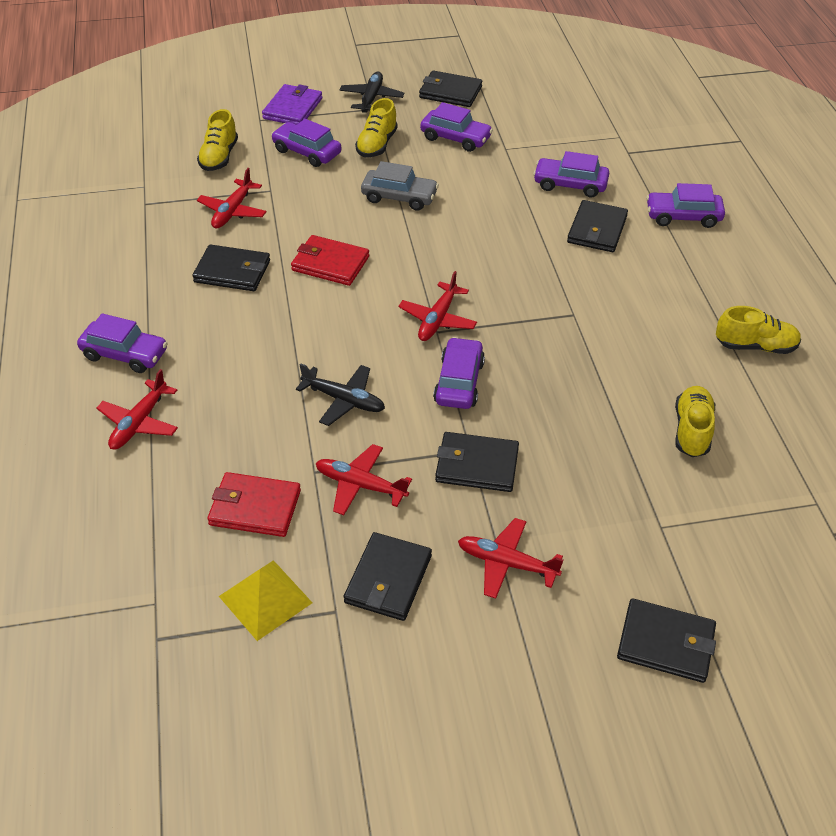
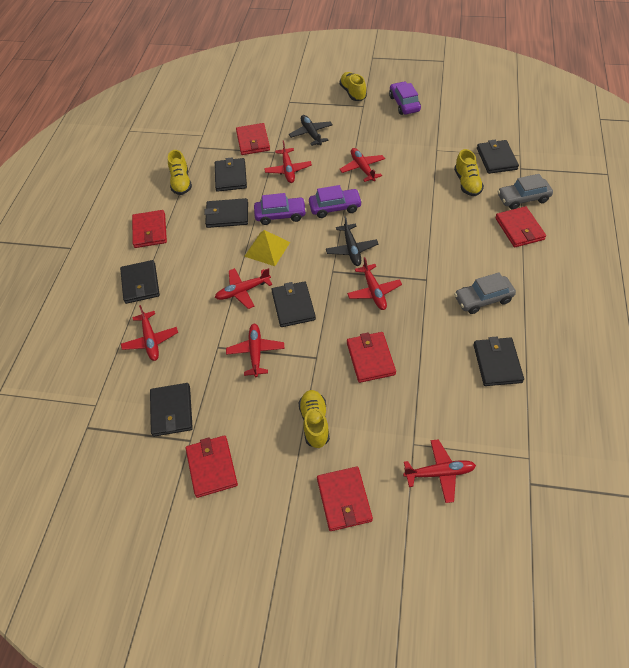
black wallet: 6 -> 7
grey car: 1 -> 2
purple car: 6 -> 3
purple wallet: 1 -> 0
red plane: 5 -> 7
red wallet: 2 -> 6

